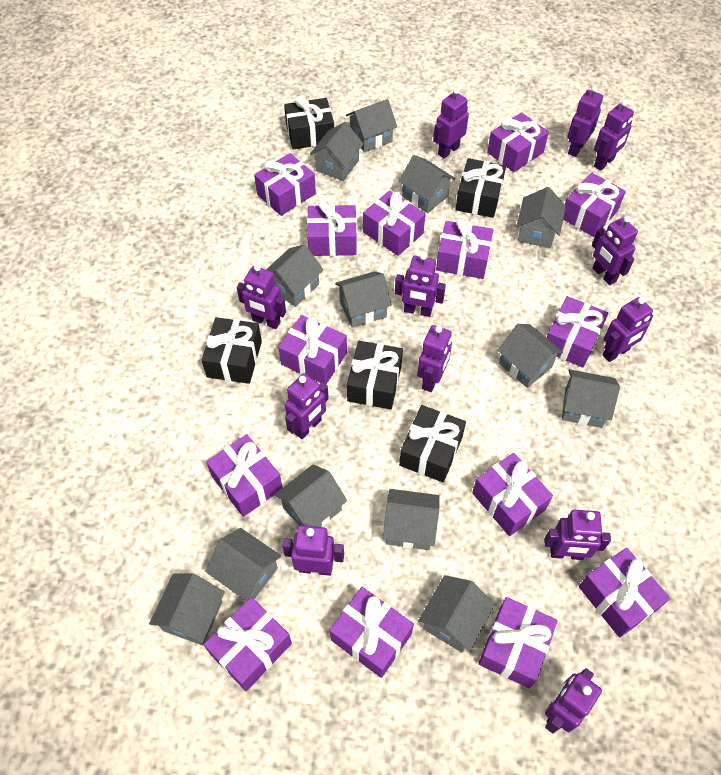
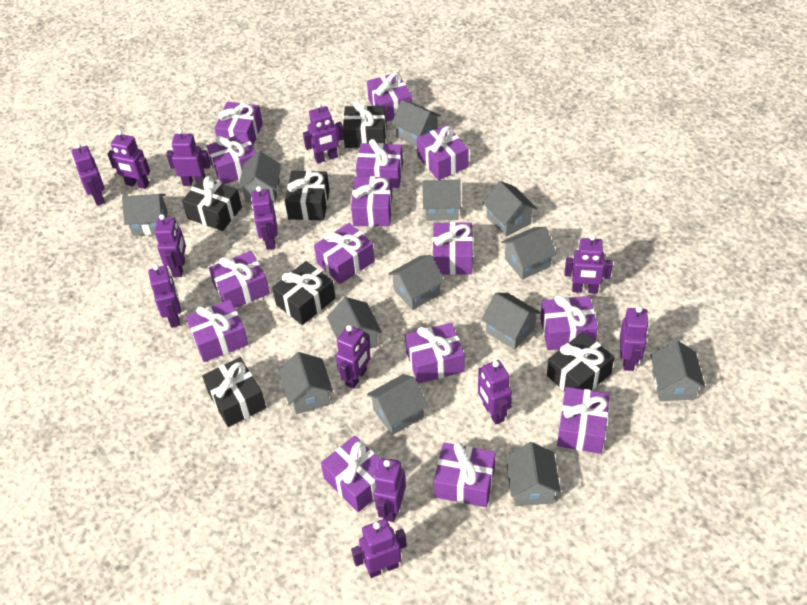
black gift: 5 -> 6
purple gift: 14 -> 15
purple robot: 12 -> 13

